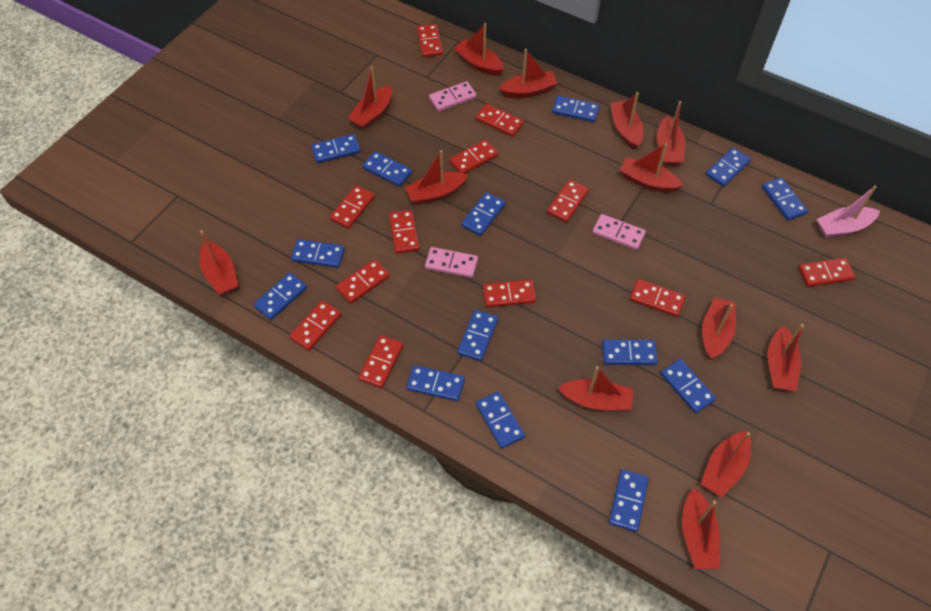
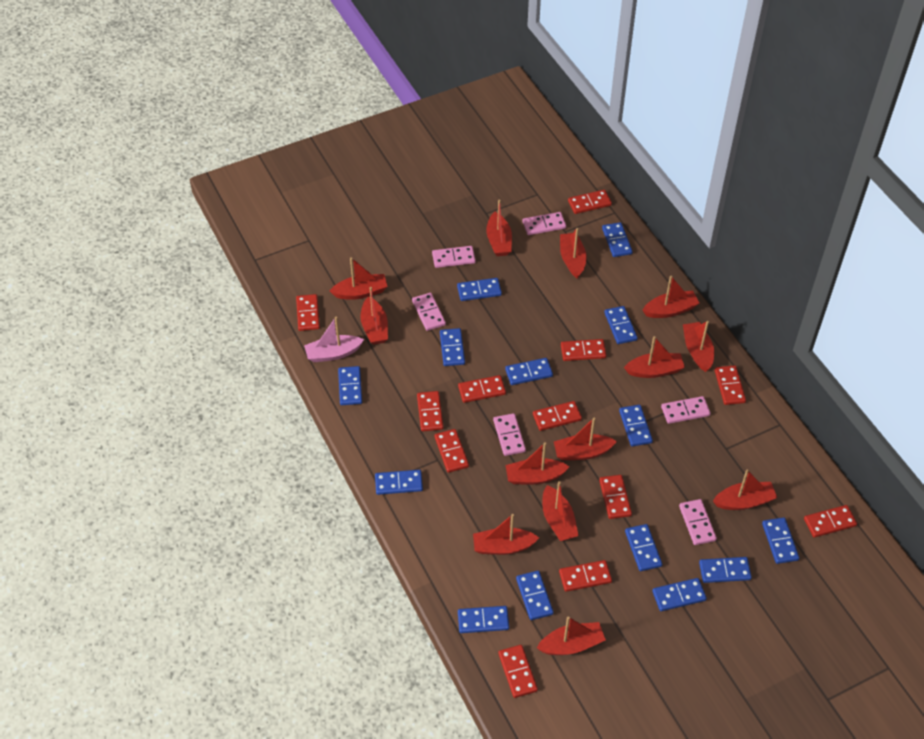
pink domino: 3 -> 6

